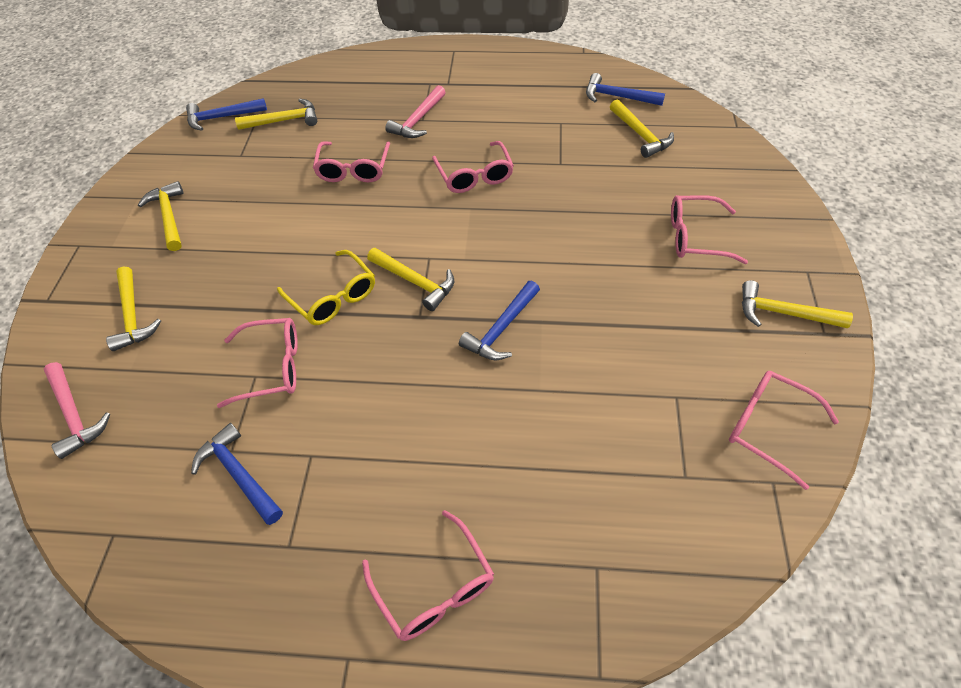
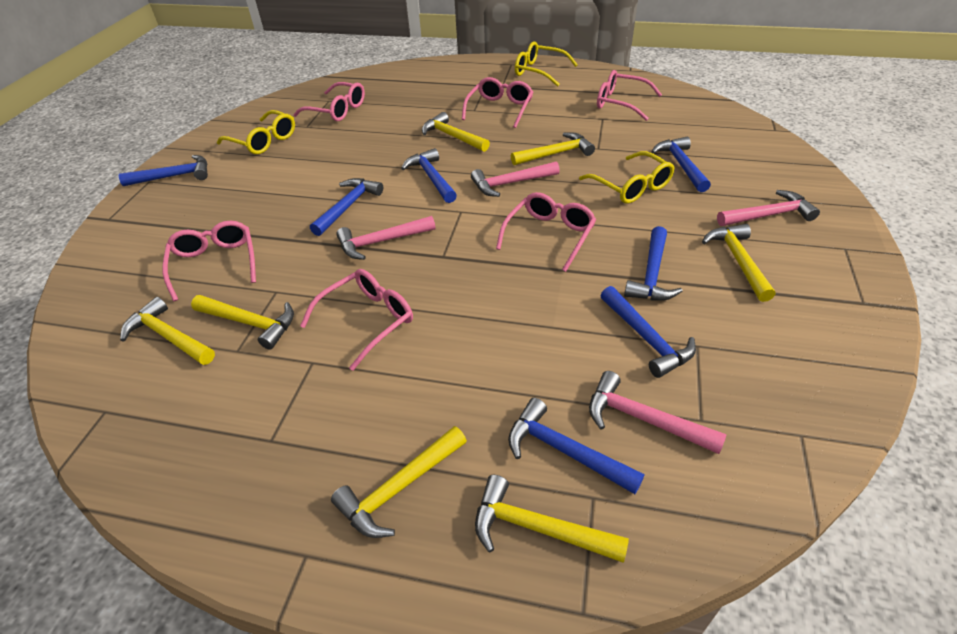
blue hammer: 4 -> 7
pink hammer: 2 -> 4
yellow glasses: 1 -> 3
yellow hammer: 6 -> 7

